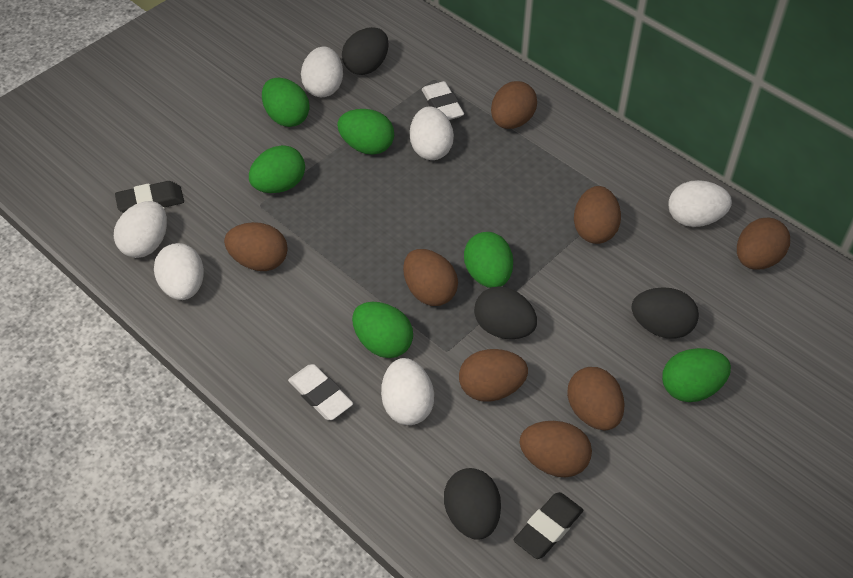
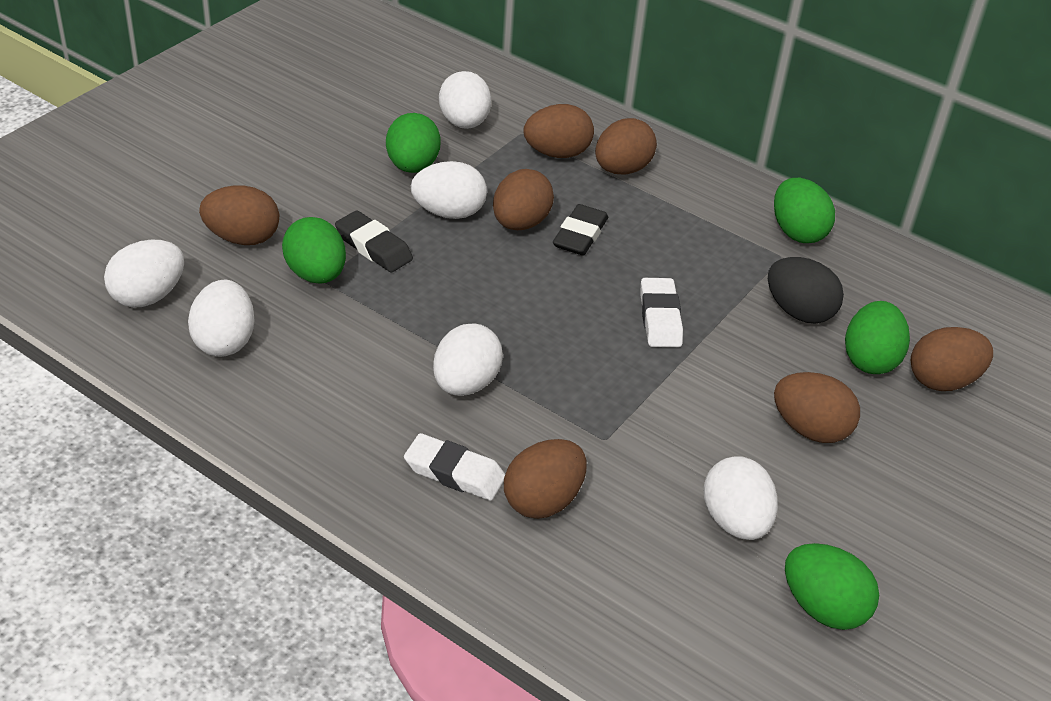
black egg: 4 -> 1
brown egg: 8 -> 7
green egg: 6 -> 5

